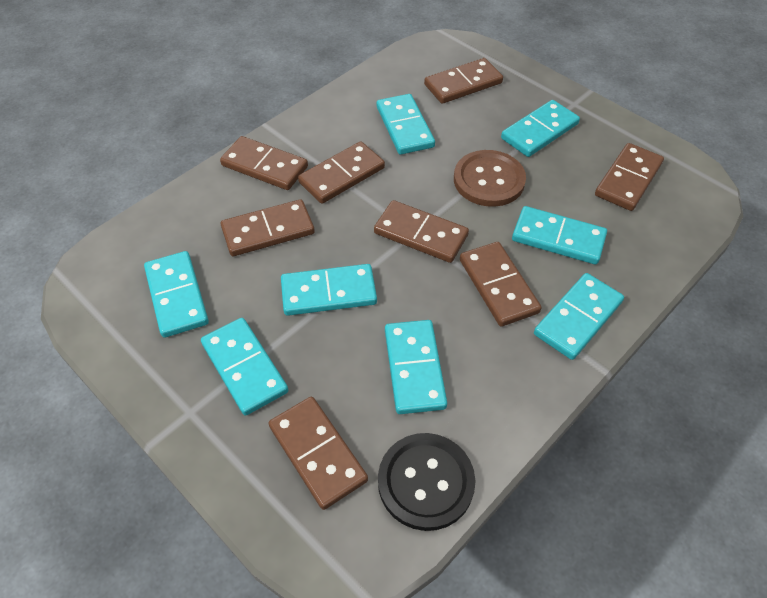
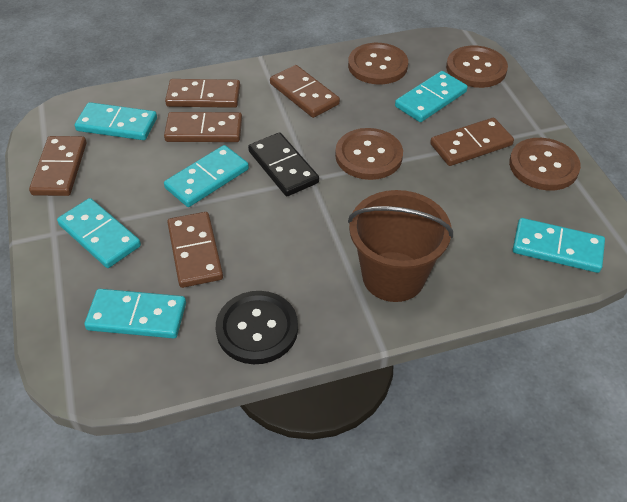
black domino: 0 -> 1
brown bucket: 0 -> 1
brown button: 1 -> 4
brown domino: 8 -> 6
turquoise domino: 8 -> 6

